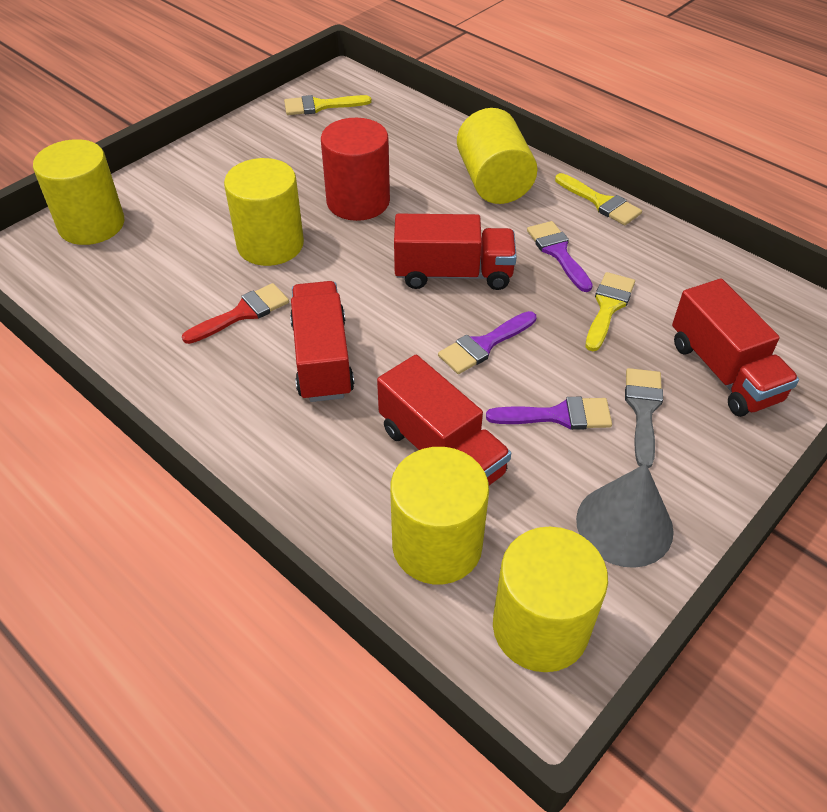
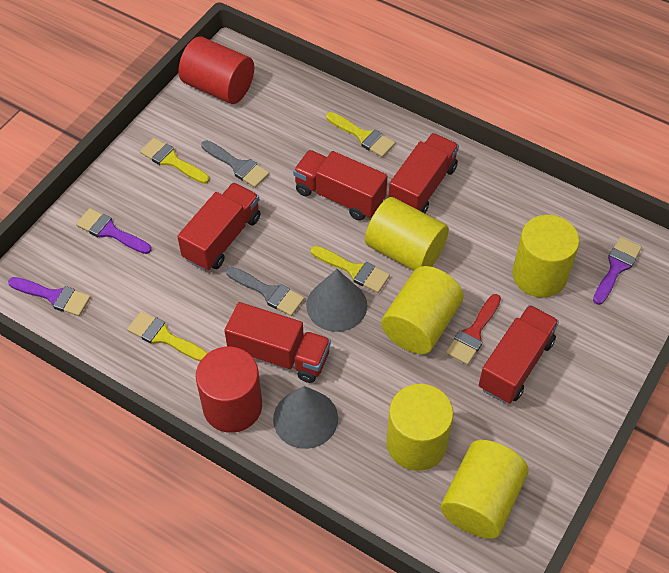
grey brush: 1 -> 2
grey cone: 1 -> 2
red cylinder: 1 -> 2
red truck: 4 -> 5
yellow brush: 3 -> 4

